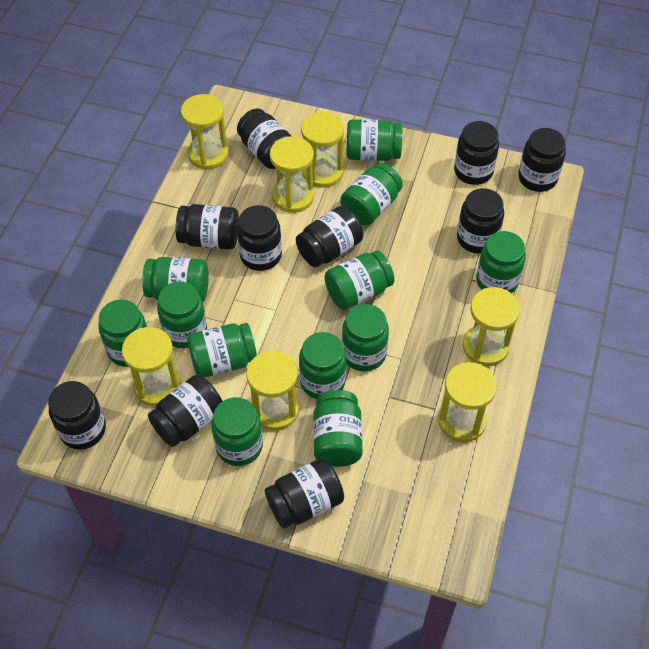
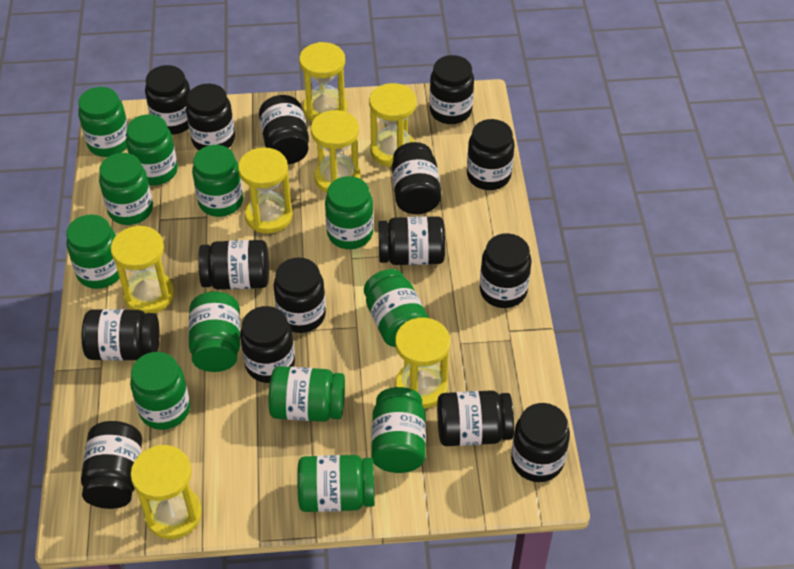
black jar: 10 -> 15

